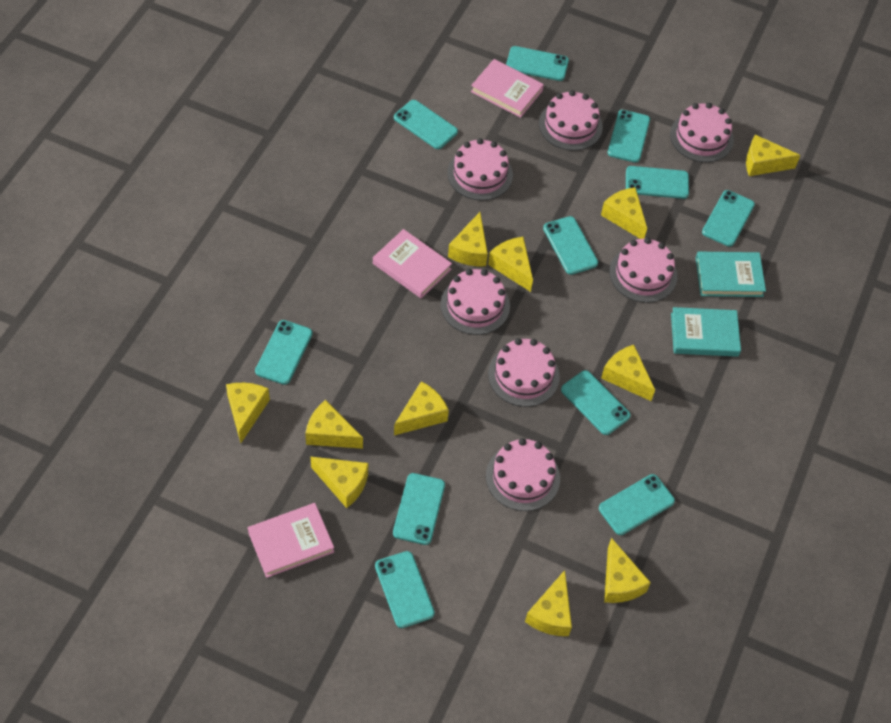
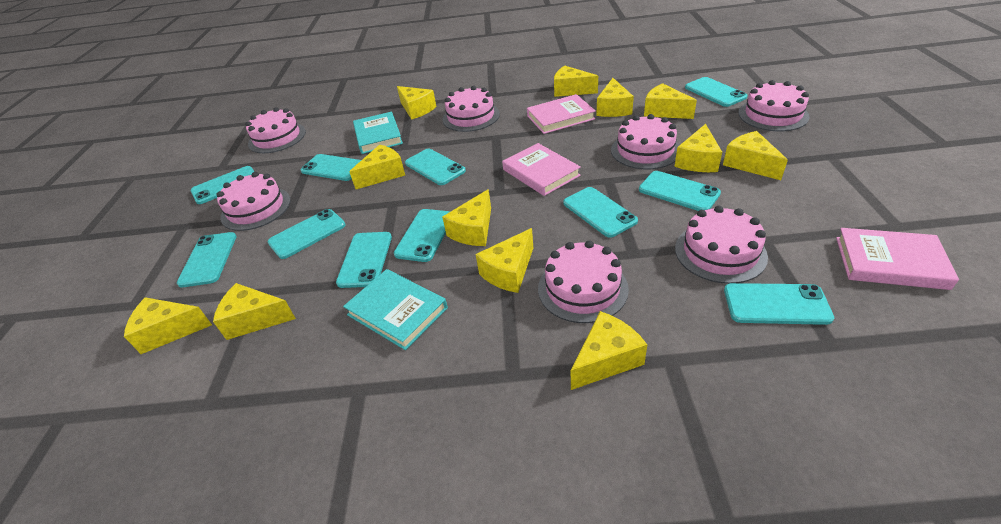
yellow cheese: 11 -> 12

